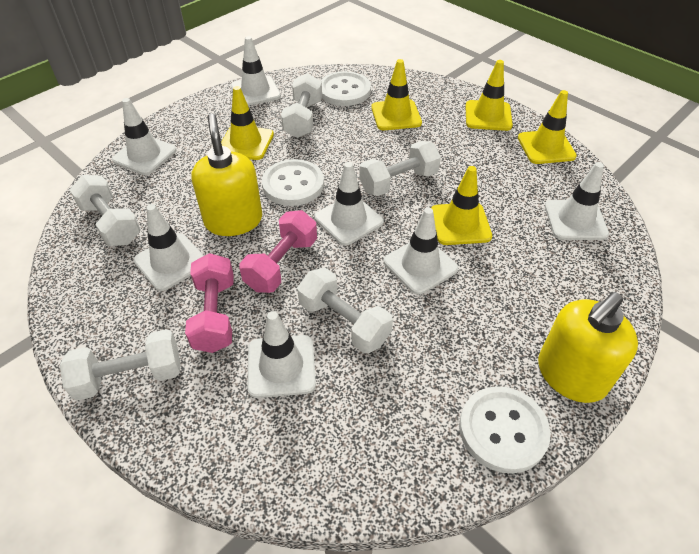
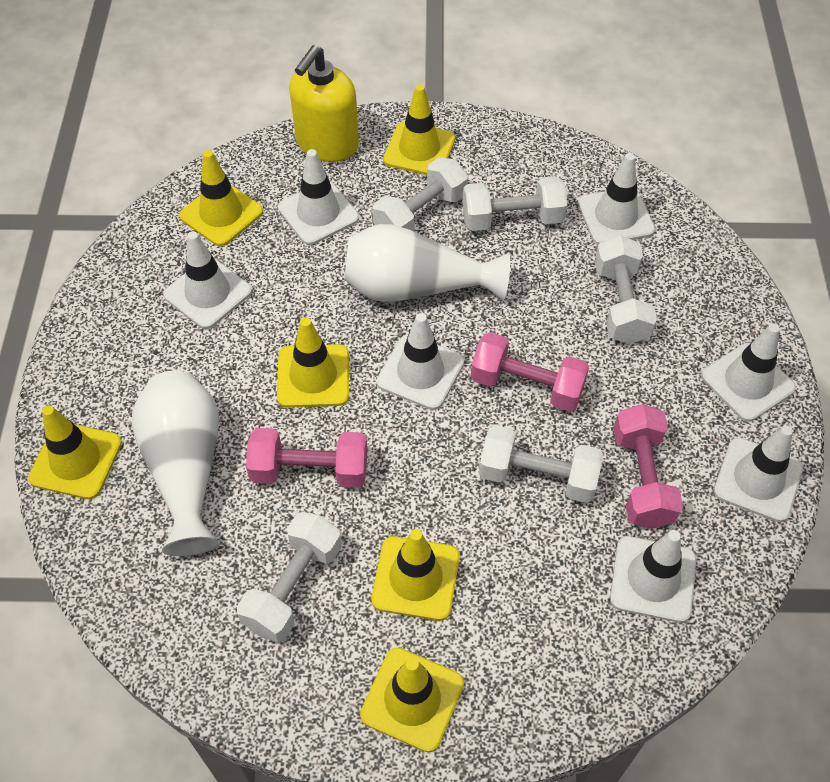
pink dumbbell: 2 -> 3
white button: 3 -> 0
white vase: 0 -> 2
yellow soap dispenser: 2 -> 1
yellow traffic cone: 5 -> 6

